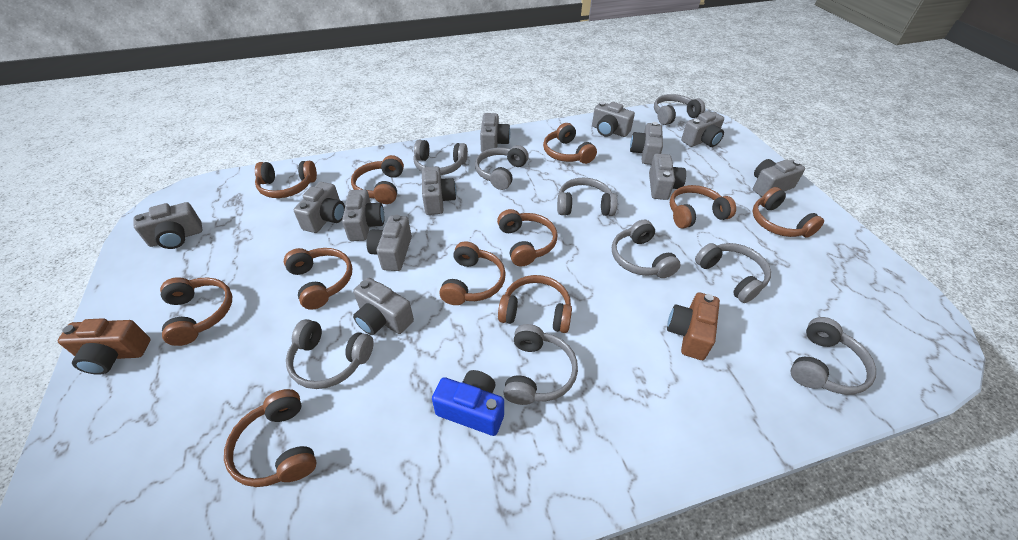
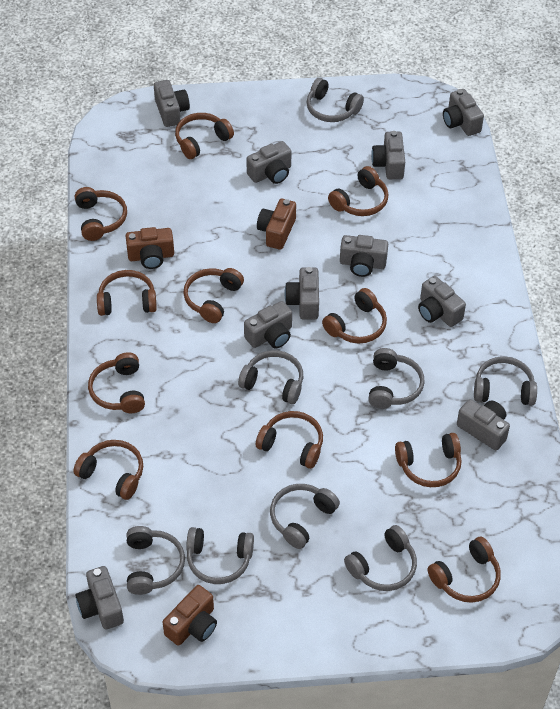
blue camera: 1 -> 0
brown camera: 2 -> 3
grey camera: 12 -> 10
grey headphones: 9 -> 8

